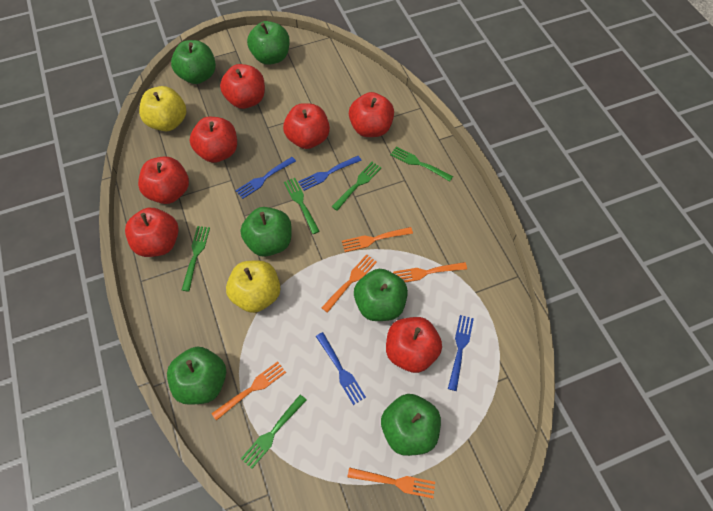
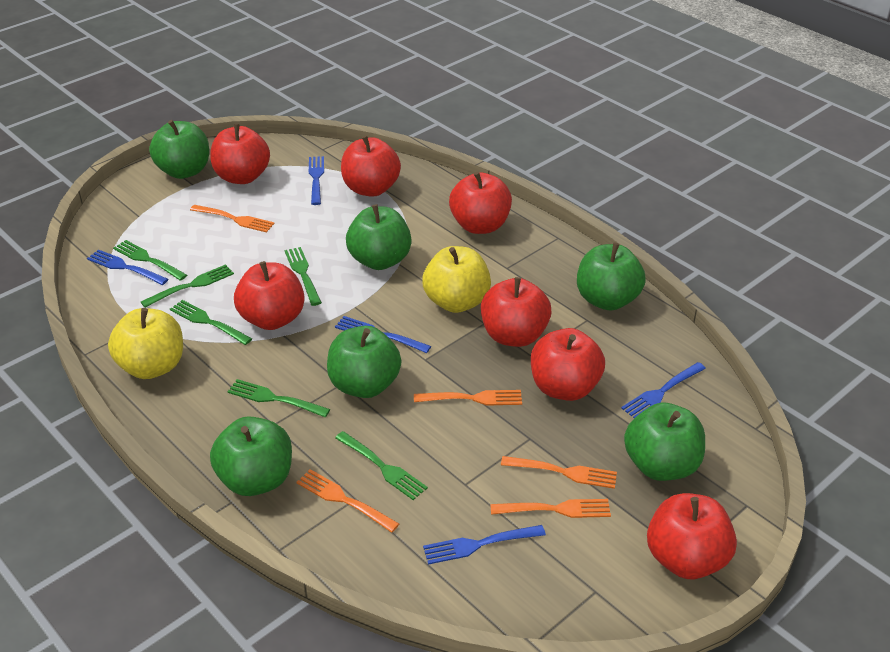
blue fork: 4 -> 5
green fork: 5 -> 6

